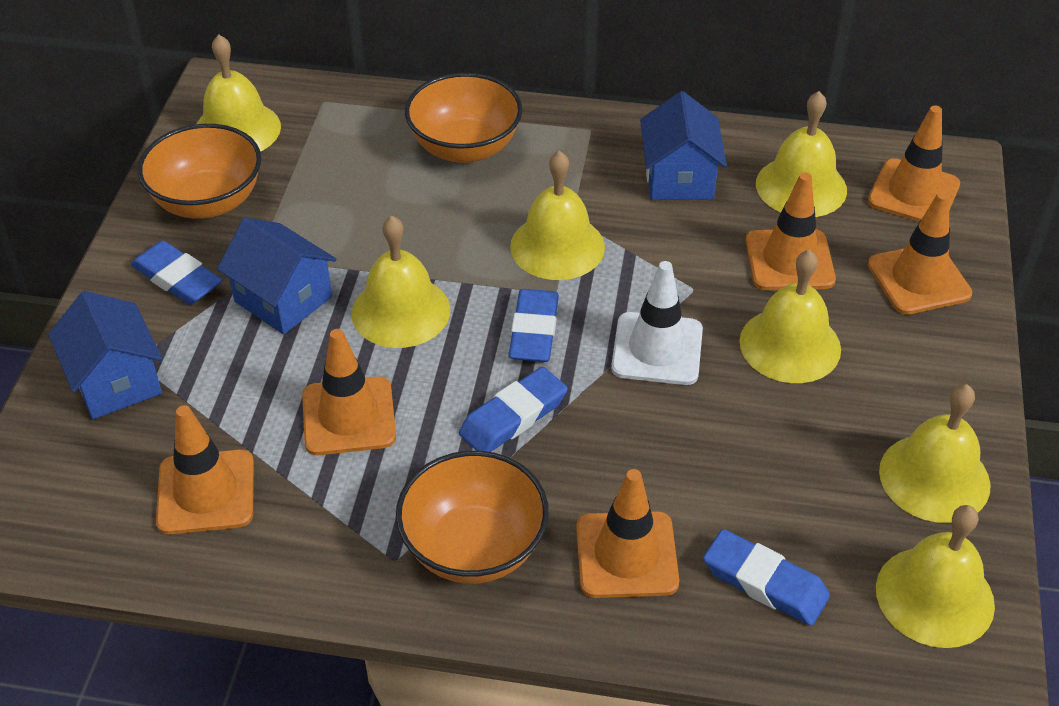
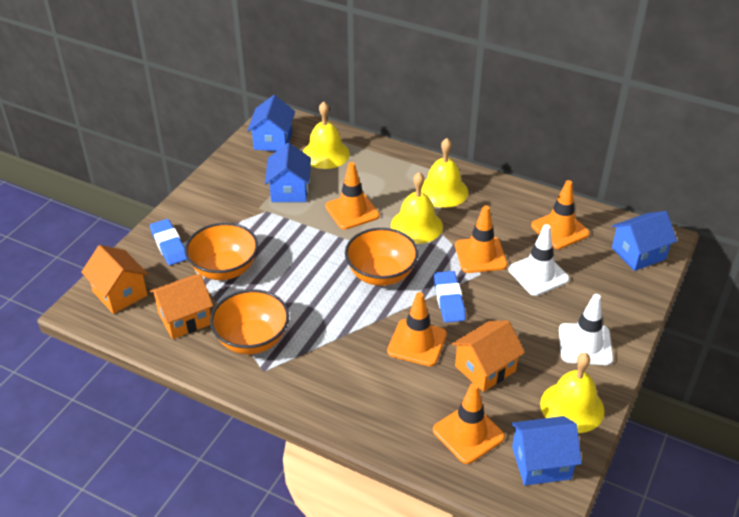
blue eraser: 4 -> 2
blue house: 3 -> 4
orange house: 0 -> 3
orange traffic cone: 6 -> 5
white traffic cone: 1 -> 2
yellow bell: 7 -> 4

